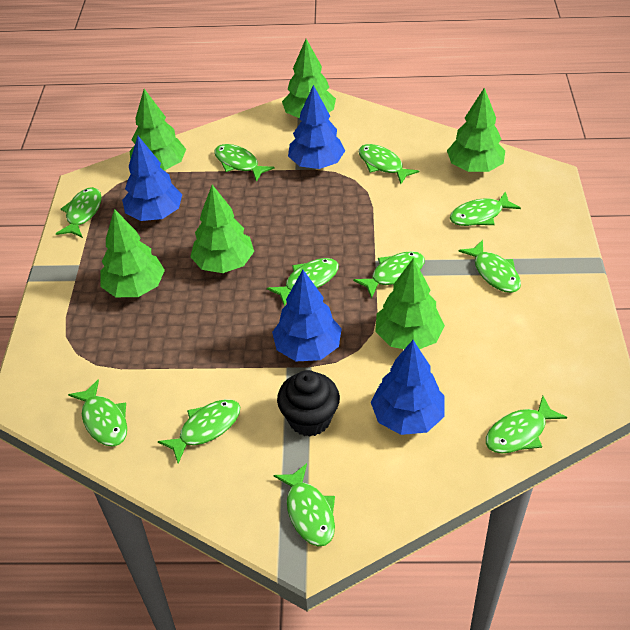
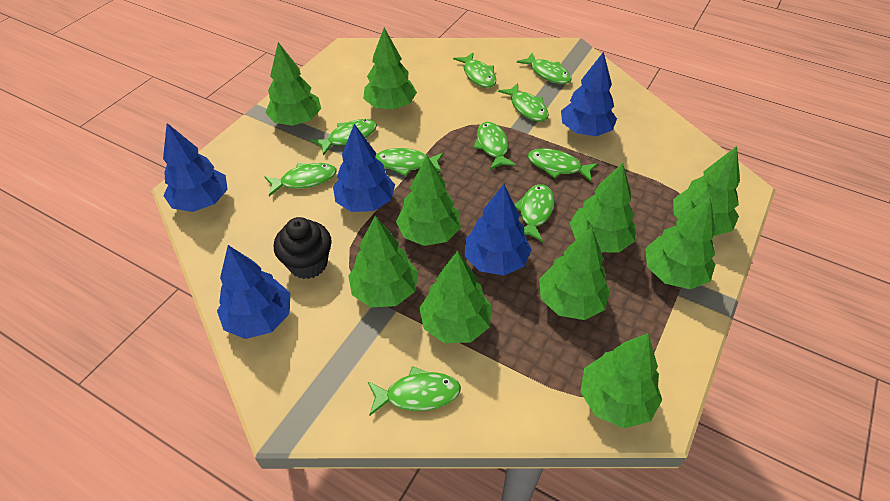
blue tree: 4 -> 5
green fish: 11 -> 10
green tree: 6 -> 10

